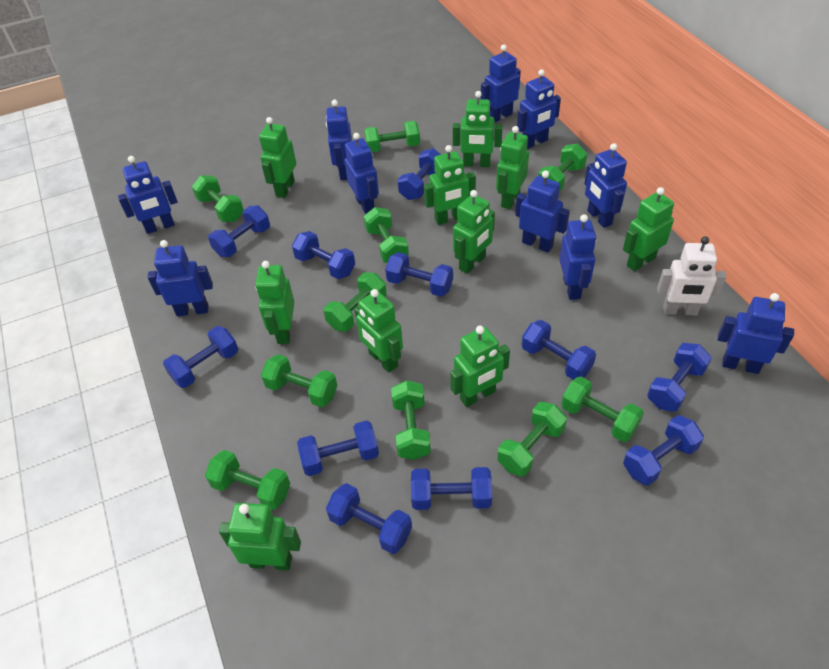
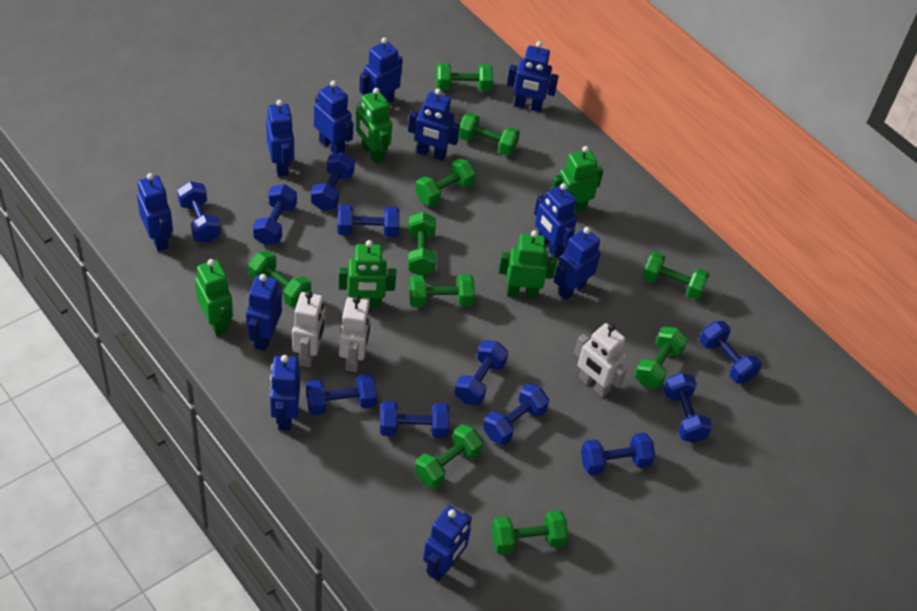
blue robot: 10 -> 11
green robot: 10 -> 5
white robot: 1 -> 3

